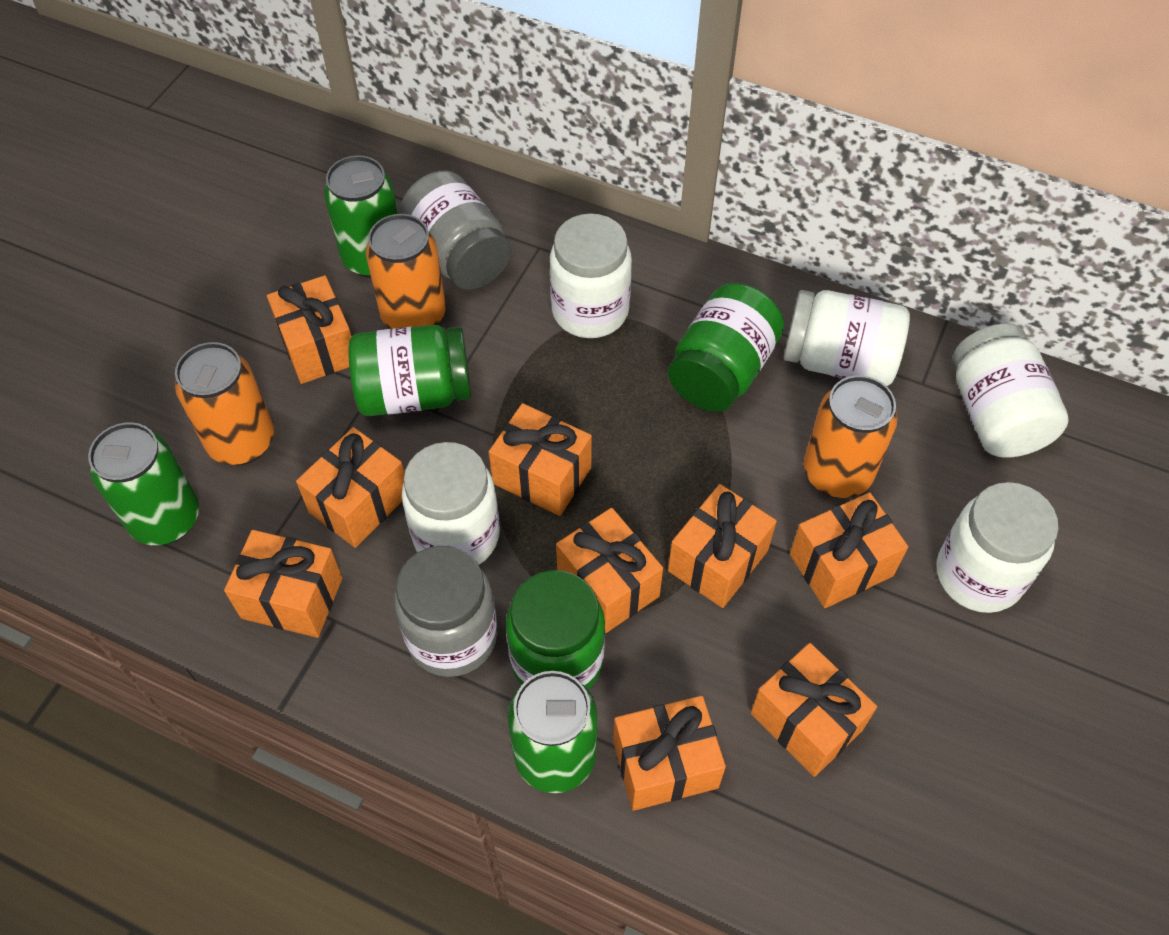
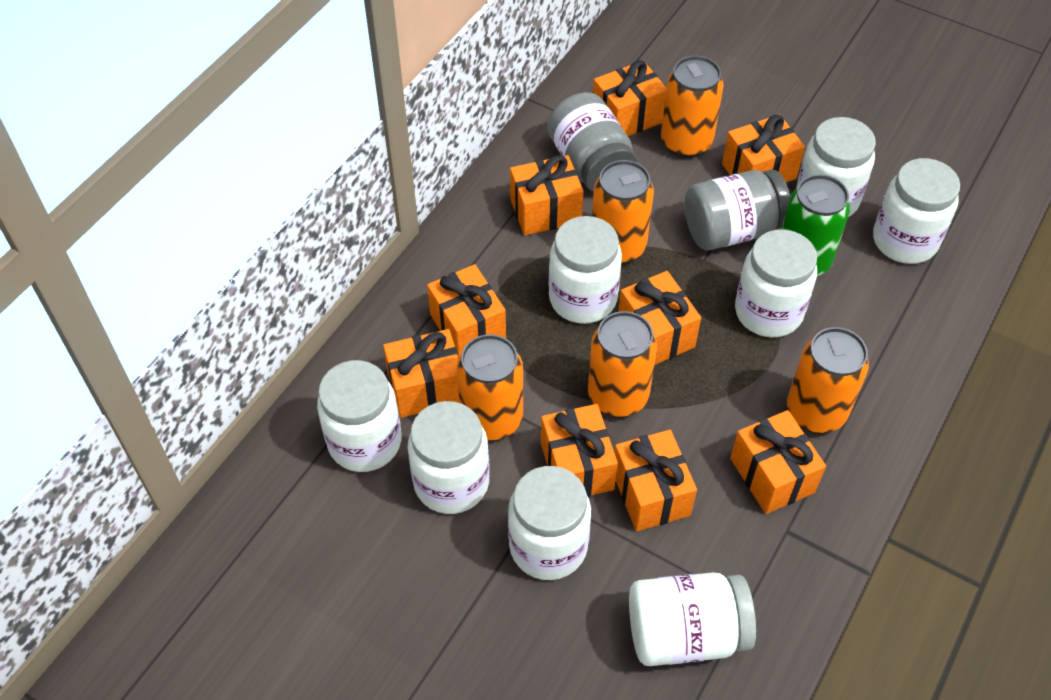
green can: 3 -> 1
green jar: 3 -> 0
orange can: 3 -> 5
white jar: 5 -> 8

